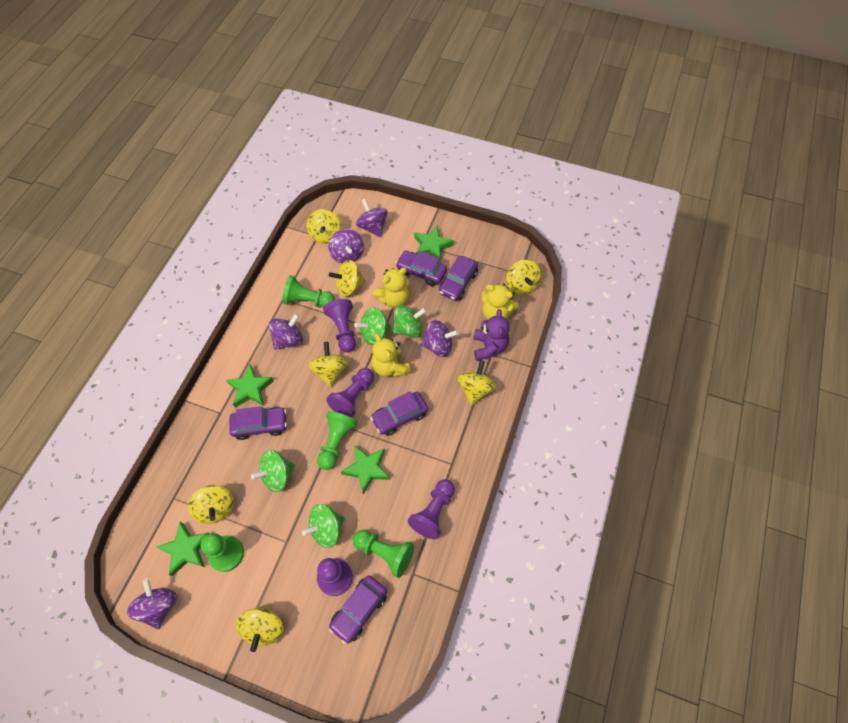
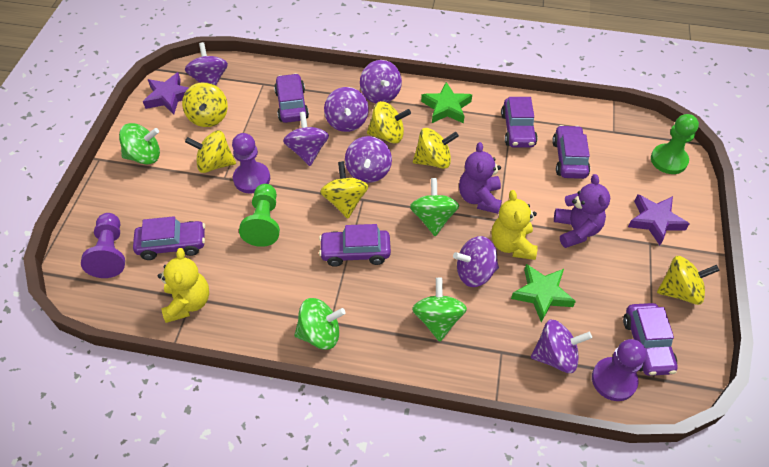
green pawn: 4 -> 2
green star: 4 -> 2
purple car: 5 -> 6
purple pawn: 4 -> 3
purple spinning top: 5 -> 7
purple star: 0 -> 2
purple teddy bear: 1 -> 2
yellow spinning top: 7 -> 6
yellow teddy bear: 3 -> 2

